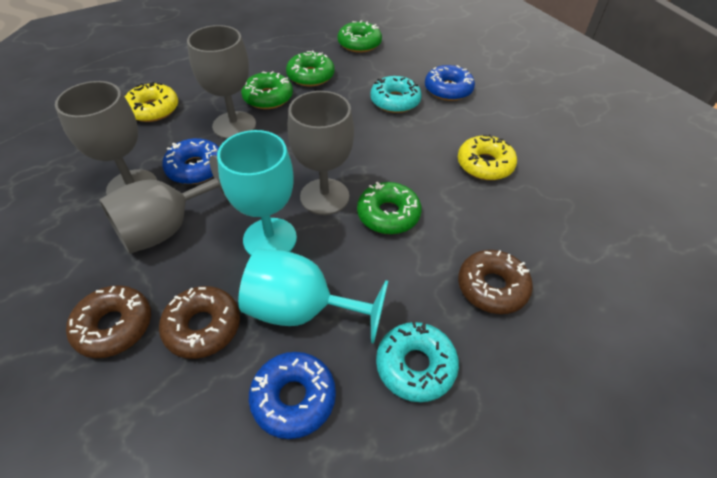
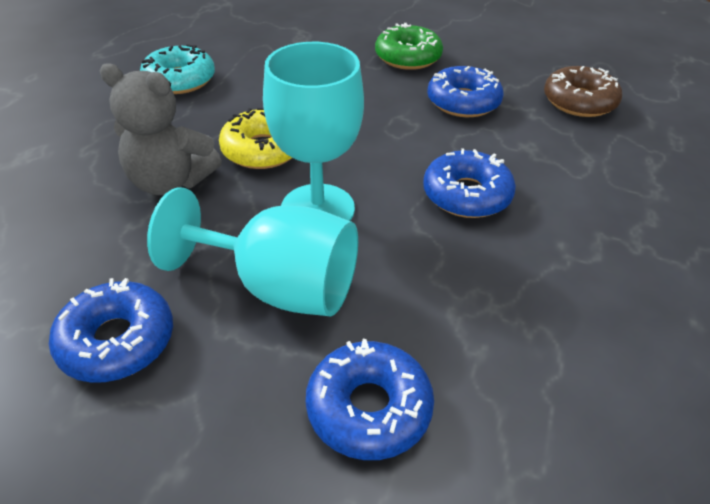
blue donut: 3 -> 4
brown donut: 3 -> 1
green donut: 4 -> 1
grey goblet: 4 -> 0
grey teddy bear: 0 -> 1
turquoise donut: 2 -> 1
yellow donut: 2 -> 1

